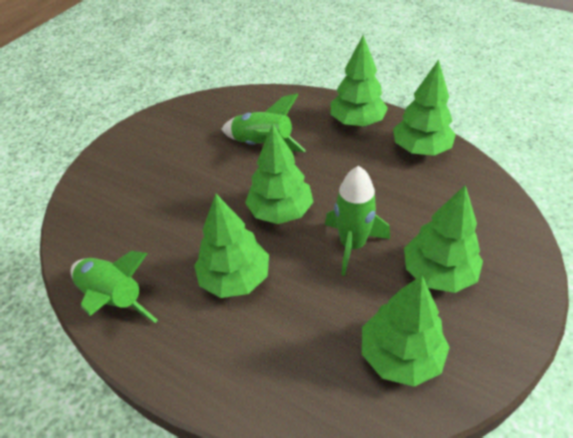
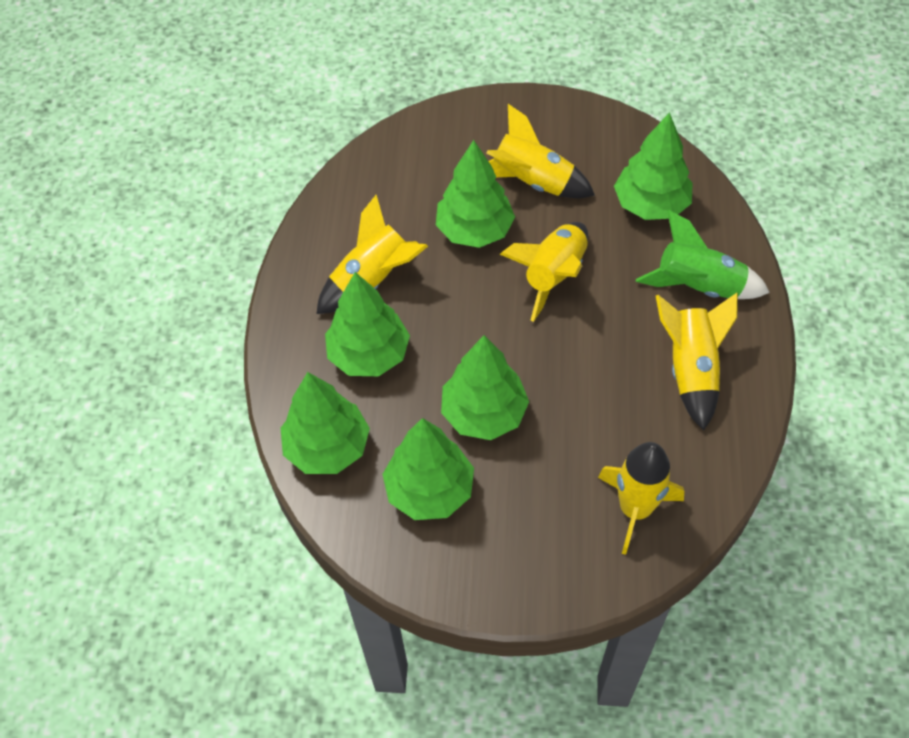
green rocket: 3 -> 1
yellow rocket: 0 -> 5

